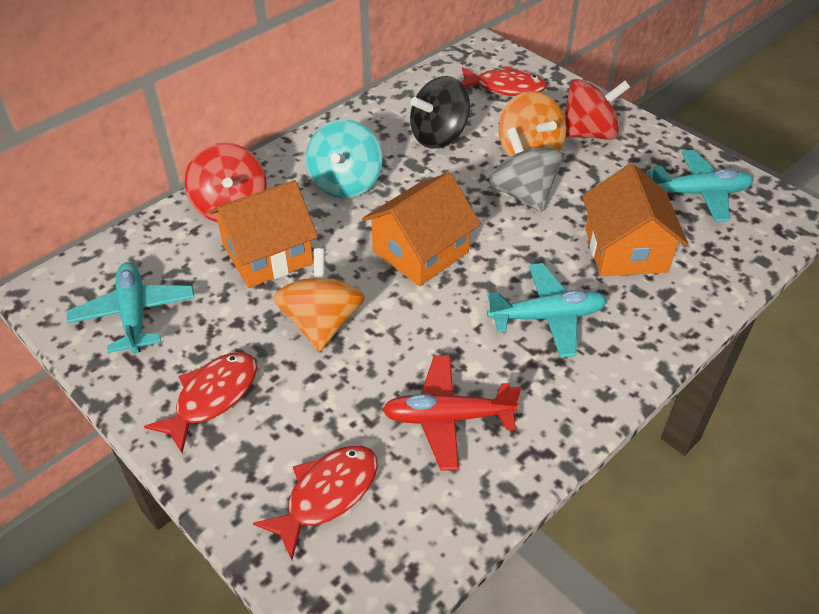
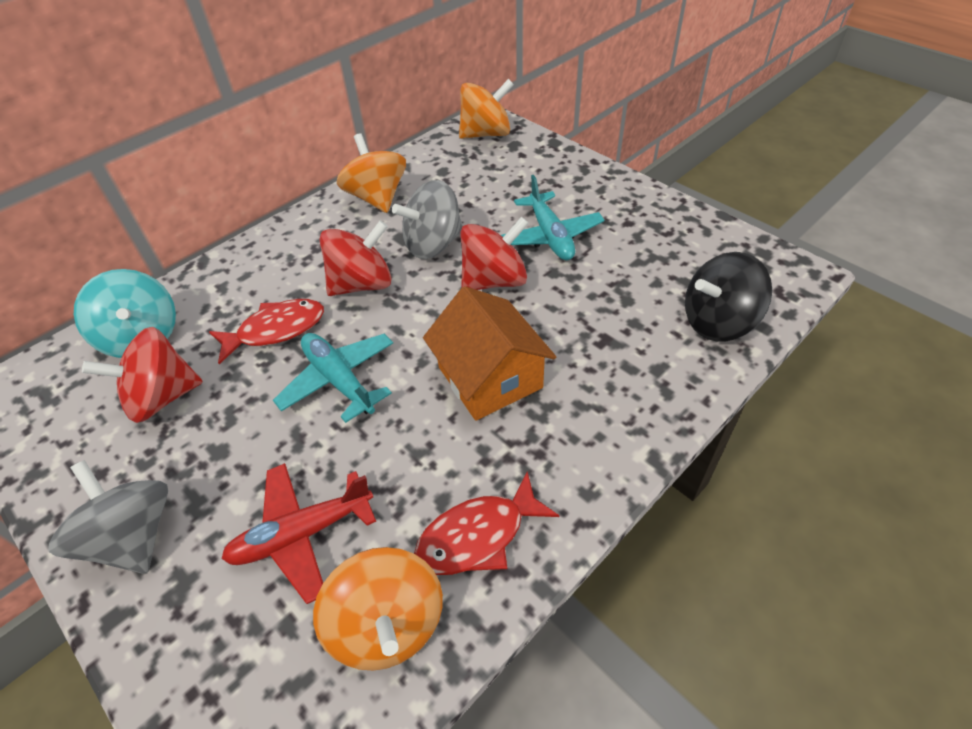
grey spinning top: 1 -> 2
orange house: 3 -> 1
orange spinning top: 2 -> 3
red fish: 3 -> 2
red spinning top: 2 -> 3
turquoise plane: 3 -> 2

